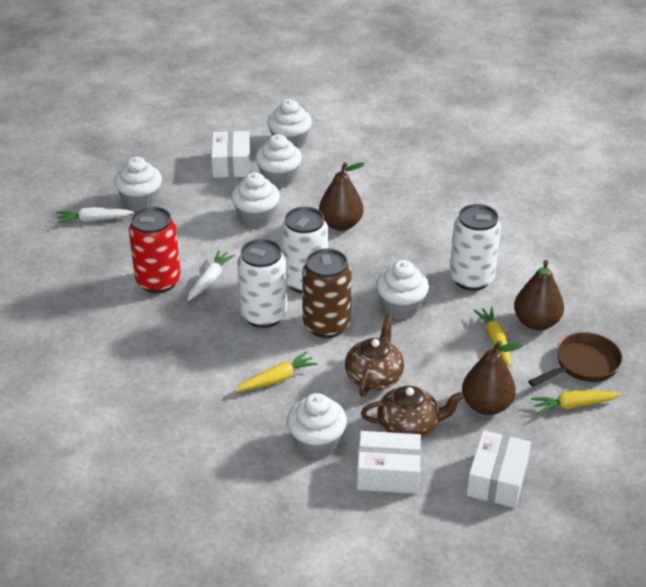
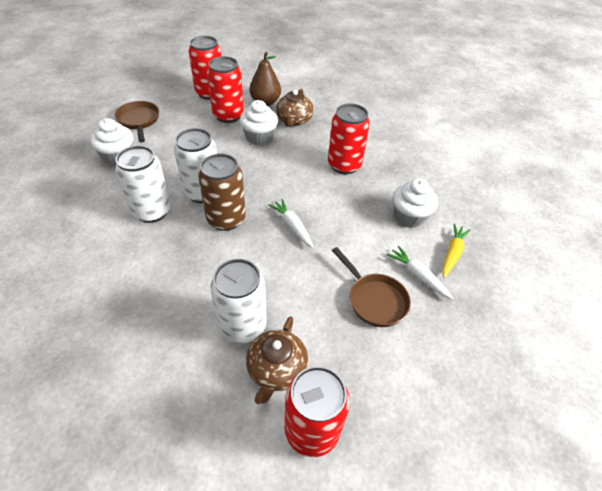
brown pan: 1 -> 2
brown pear: 3 -> 1
red can: 1 -> 4
white box: 3 -> 0
white cupcake: 6 -> 3
yellow carrot: 3 -> 1

